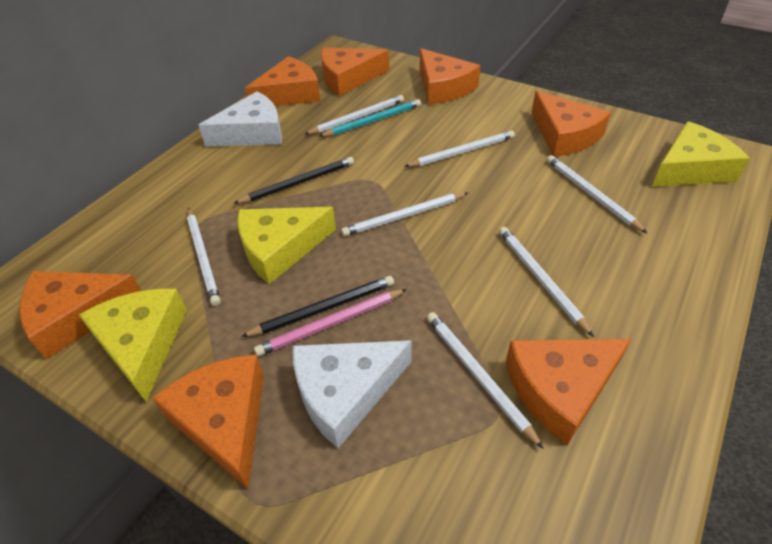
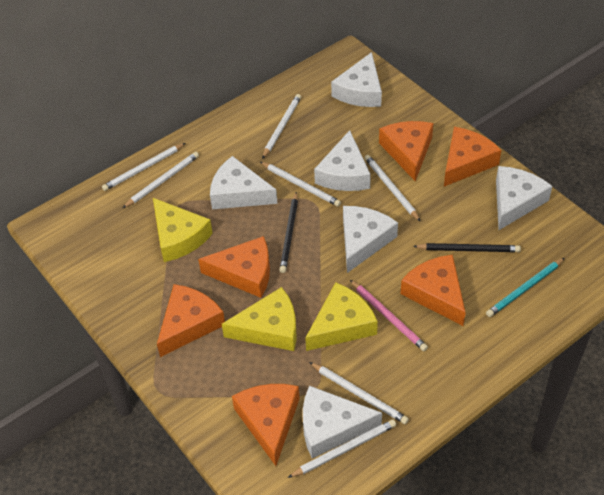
orange cheese: 7 -> 6
white cheese: 2 -> 6

